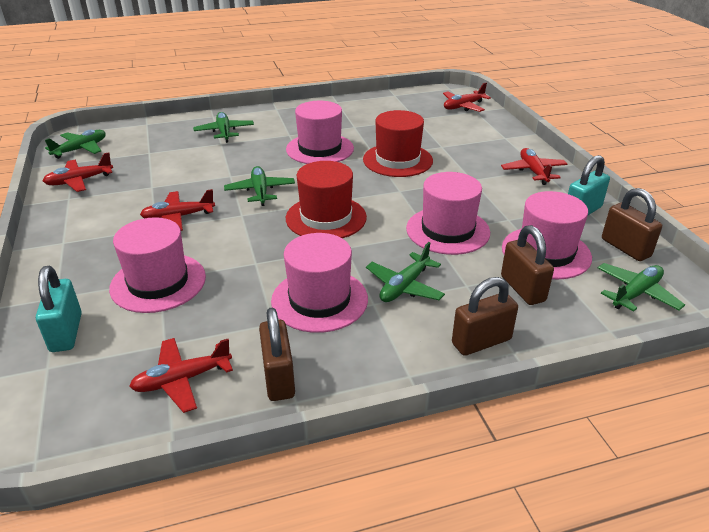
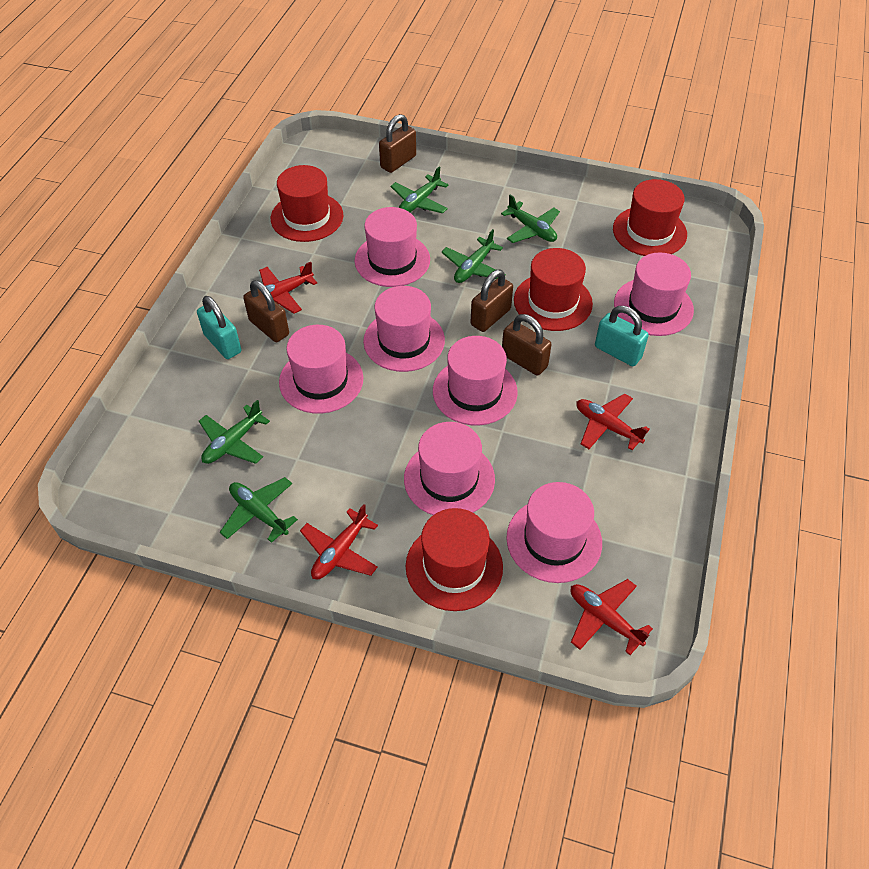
pink hat: 5 -> 7
red hat: 2 -> 4
red plane: 5 -> 4

